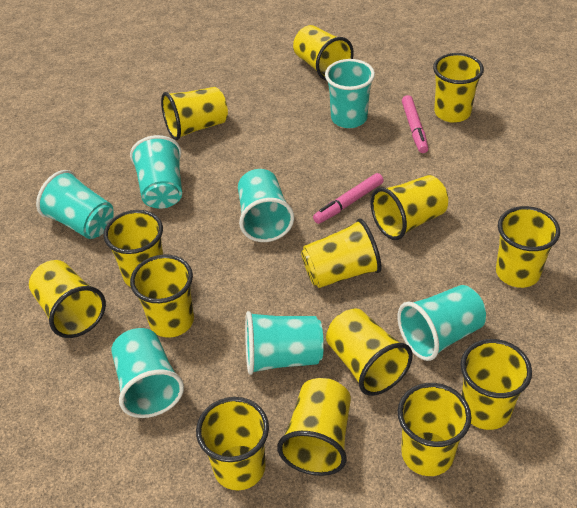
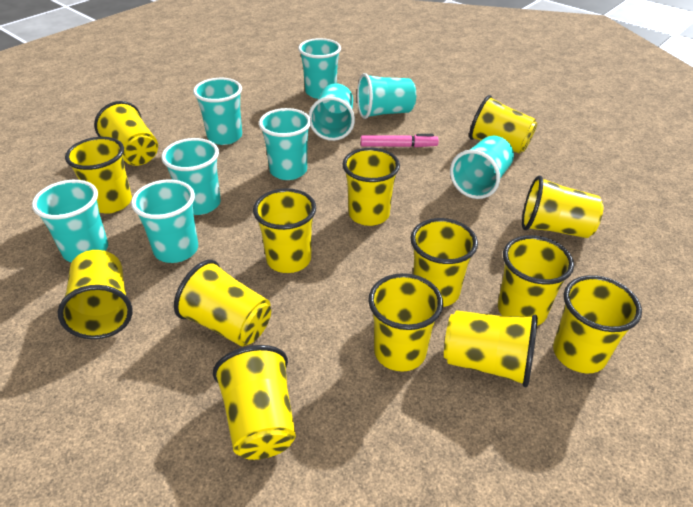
pink marker: 2 -> 1
turquoise cup: 7 -> 9

